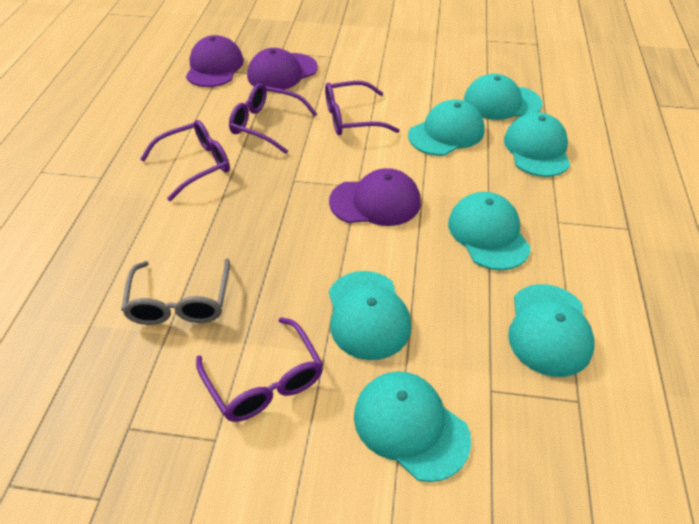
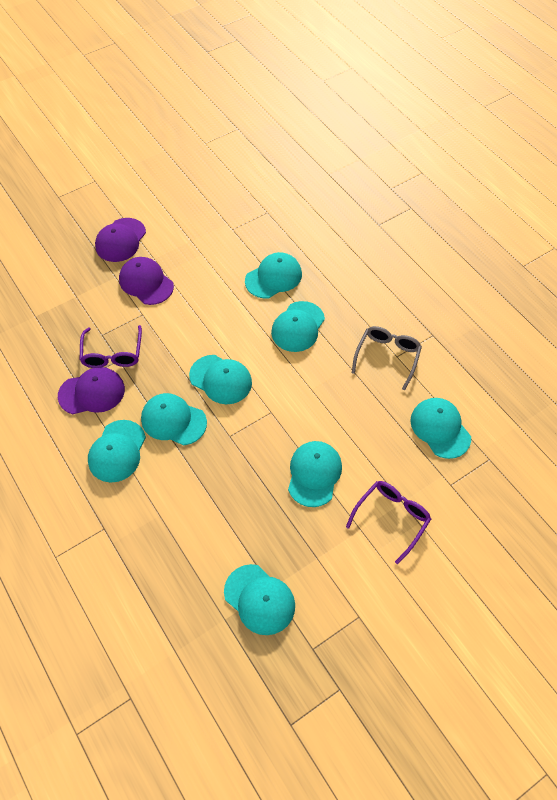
purple glasses: 4 -> 2
turquoise cap: 7 -> 8

